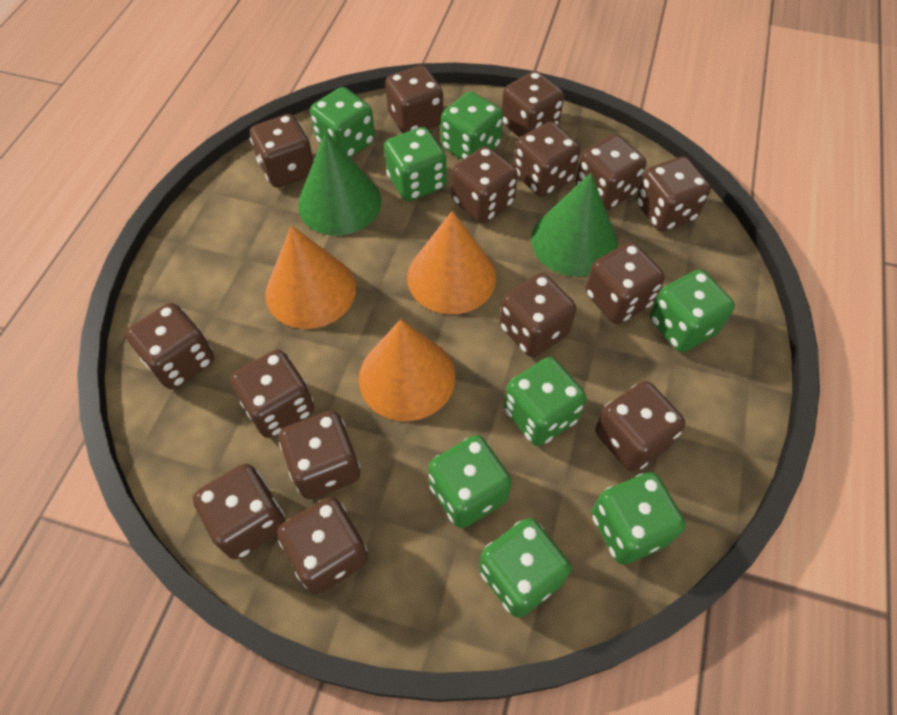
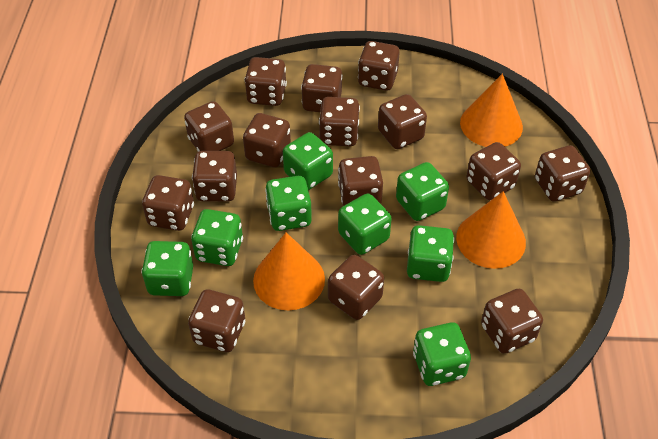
green cone: 2 -> 0

